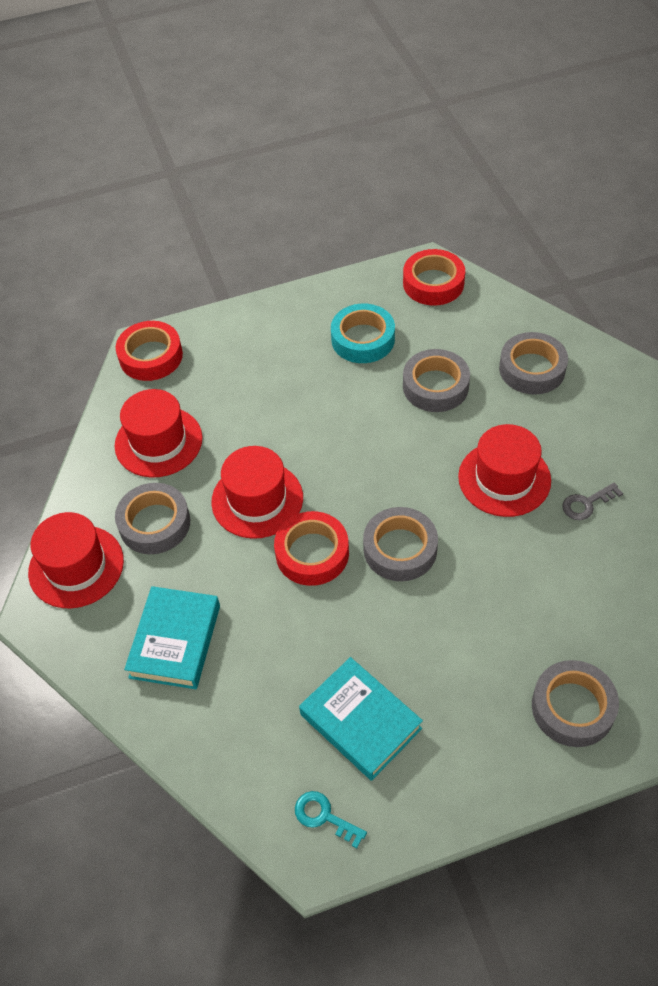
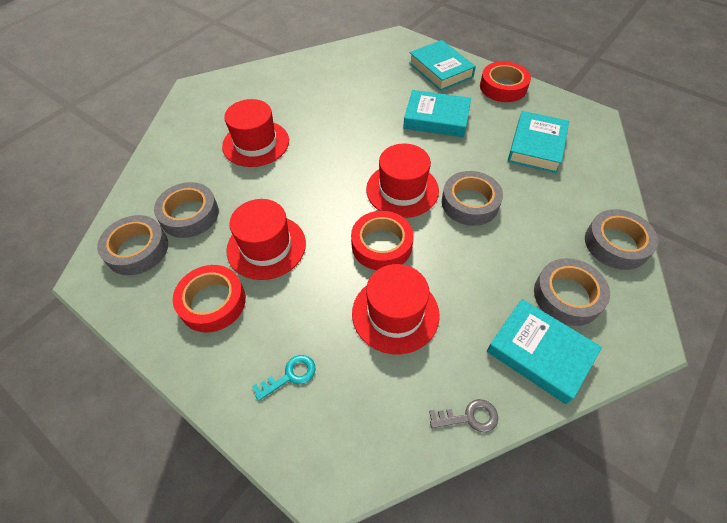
turquoise book: 2 -> 4
turquoise tape: 1 -> 0

